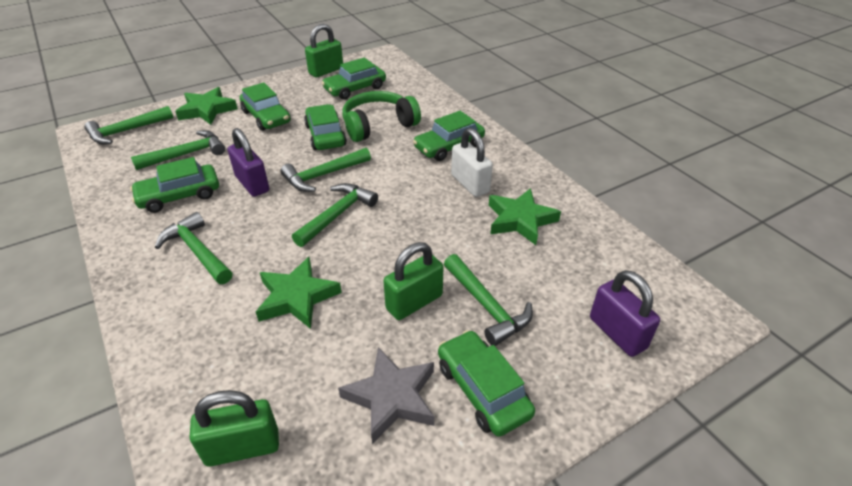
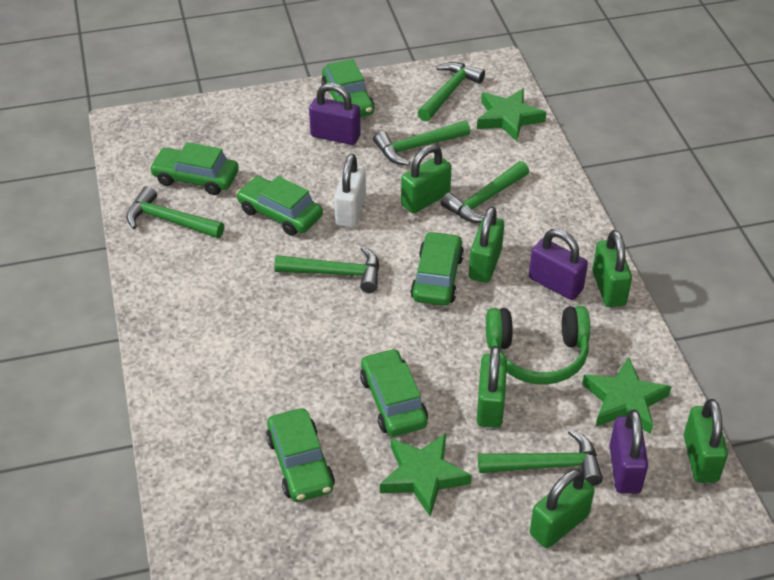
green padlock: 3 -> 6
grey star: 1 -> 0
purple padlock: 2 -> 3

